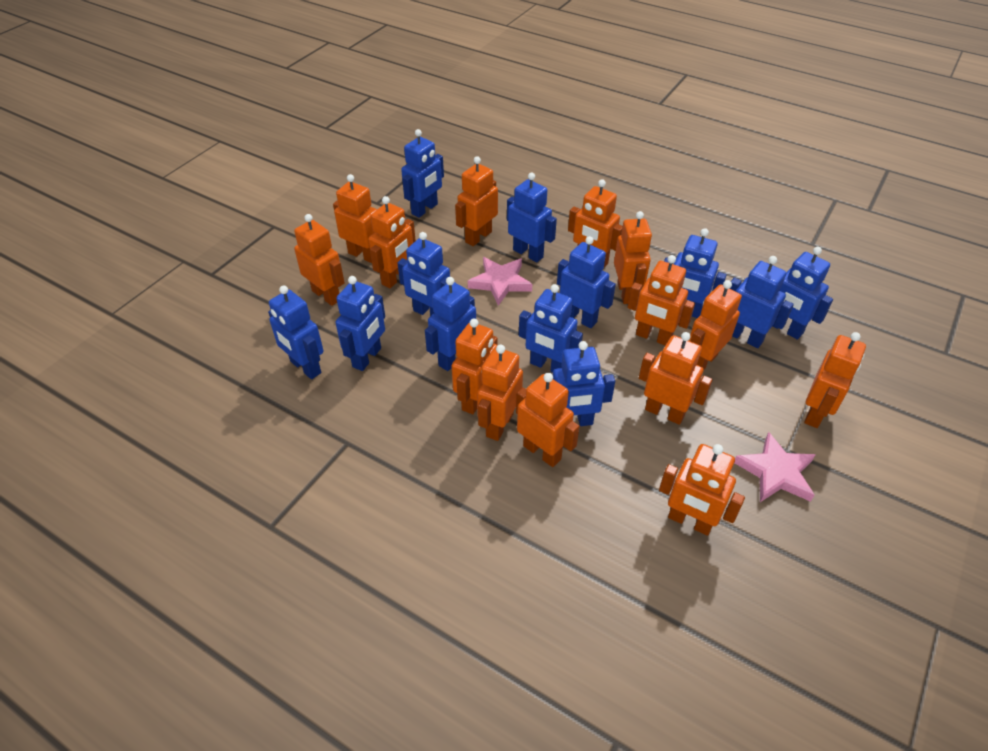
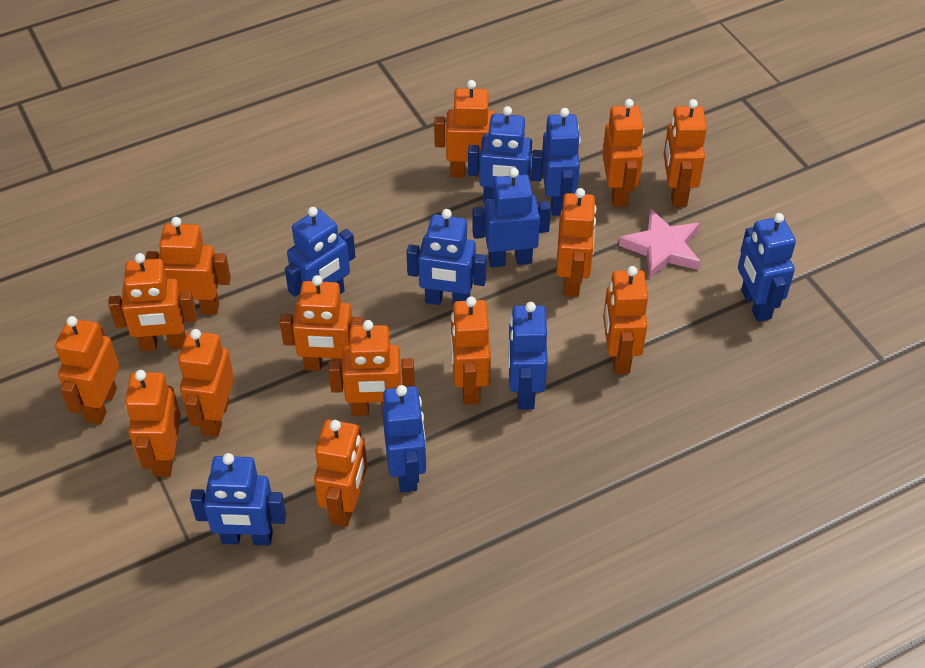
blue robot: 12 -> 9
pink star: 2 -> 1

